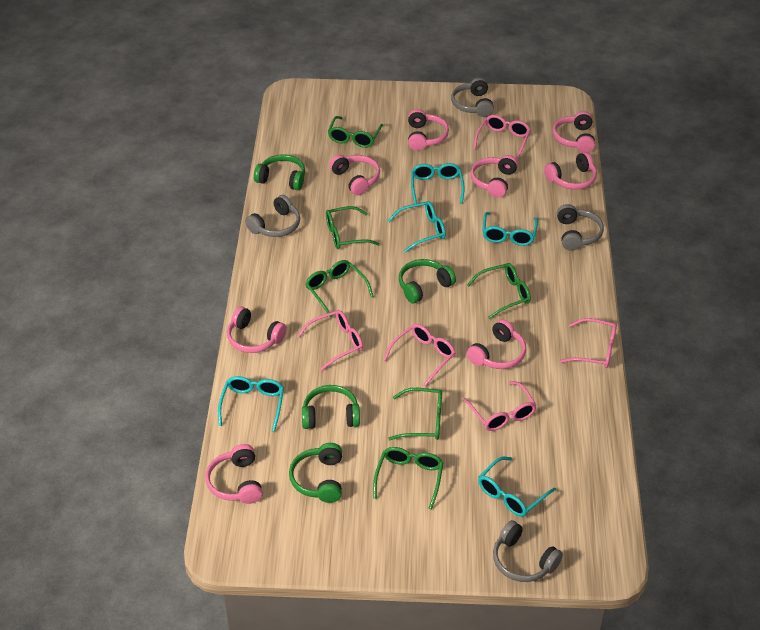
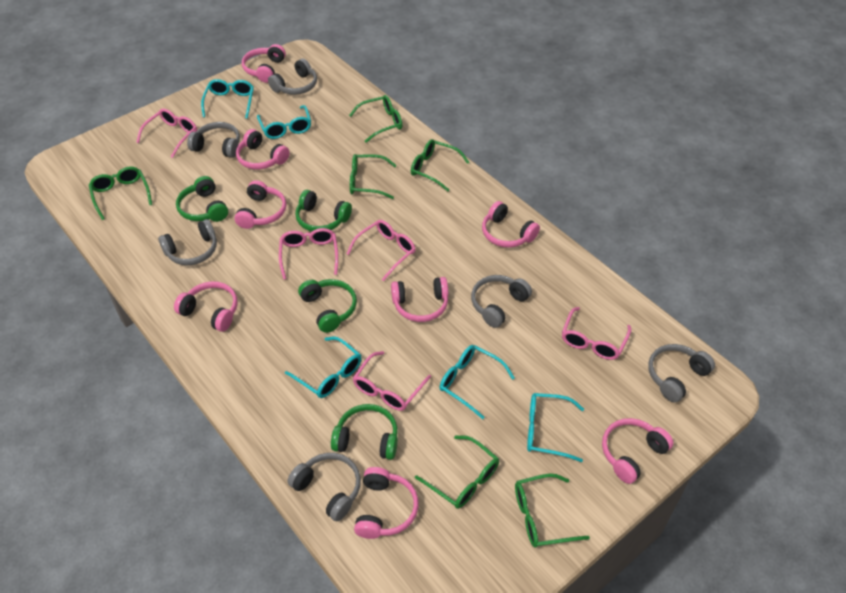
grey headphones: 4 -> 6

